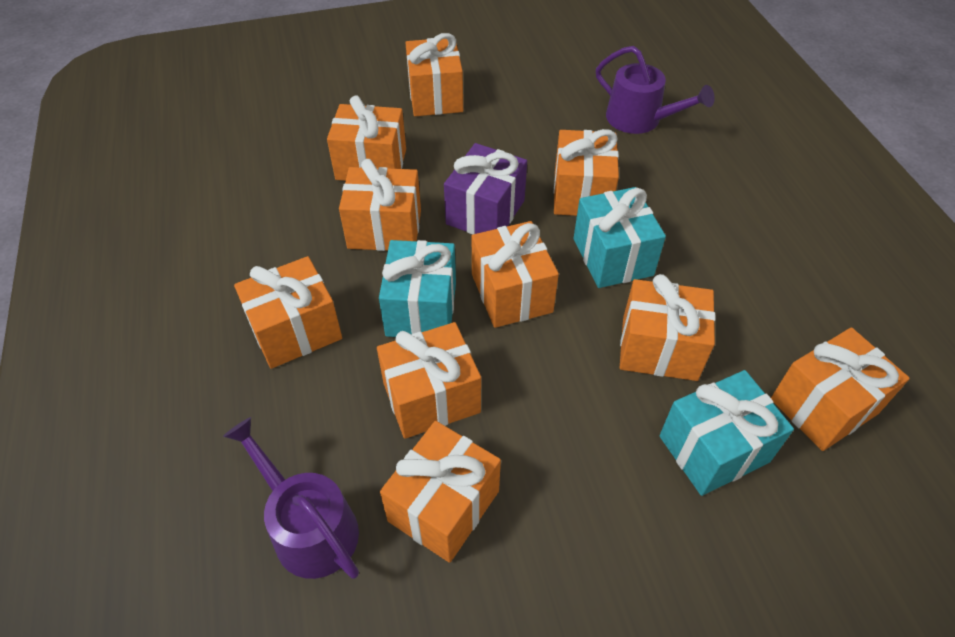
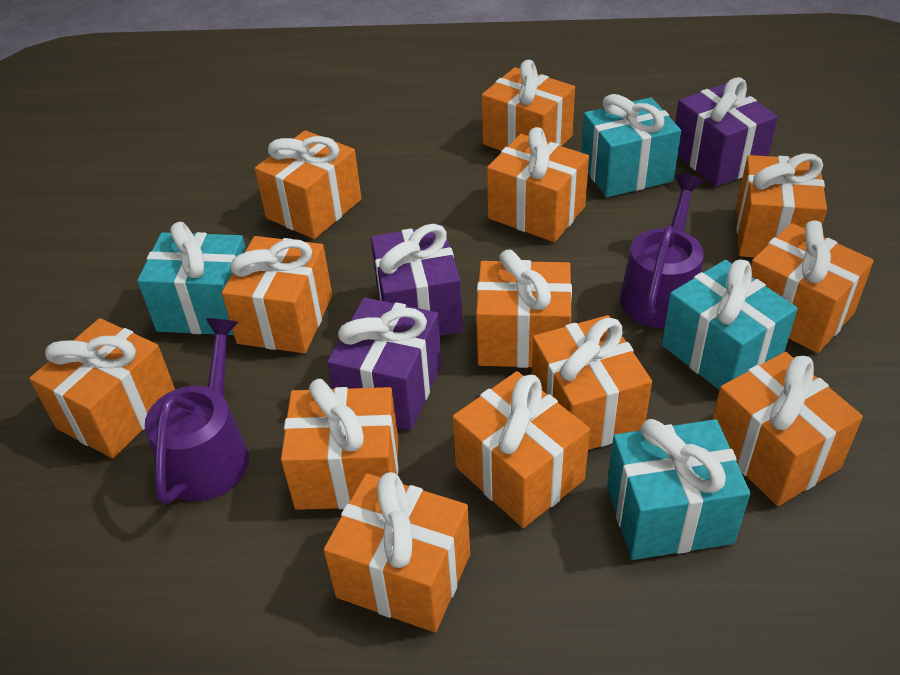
orange gift: 10 -> 13
purple gift: 1 -> 3
turquoise gift: 3 -> 4

